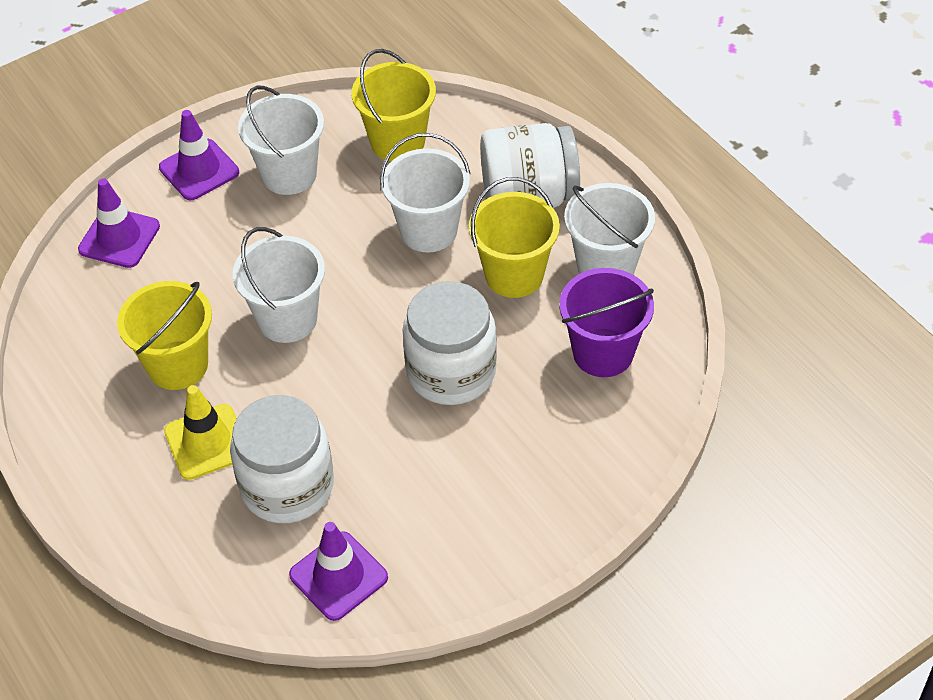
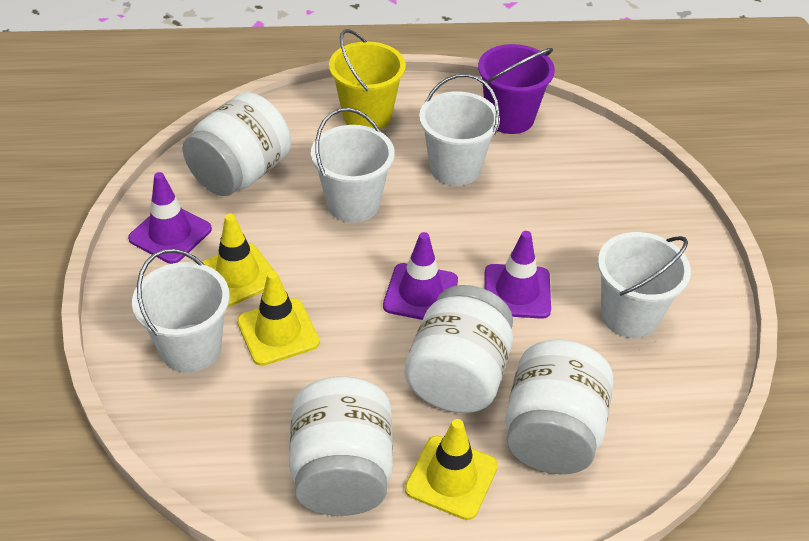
white jar: 3 -> 4
yellow bucket: 3 -> 1
yellow traffic cone: 1 -> 3

